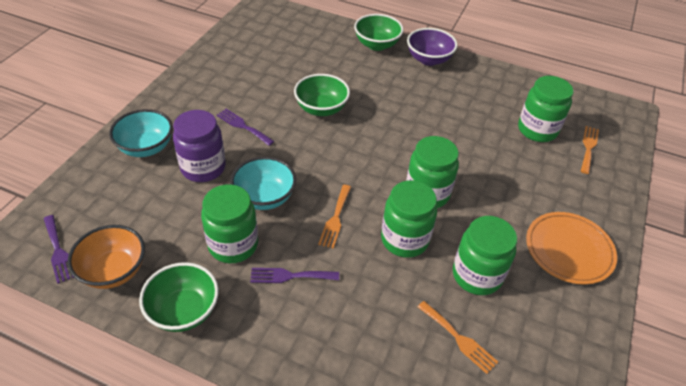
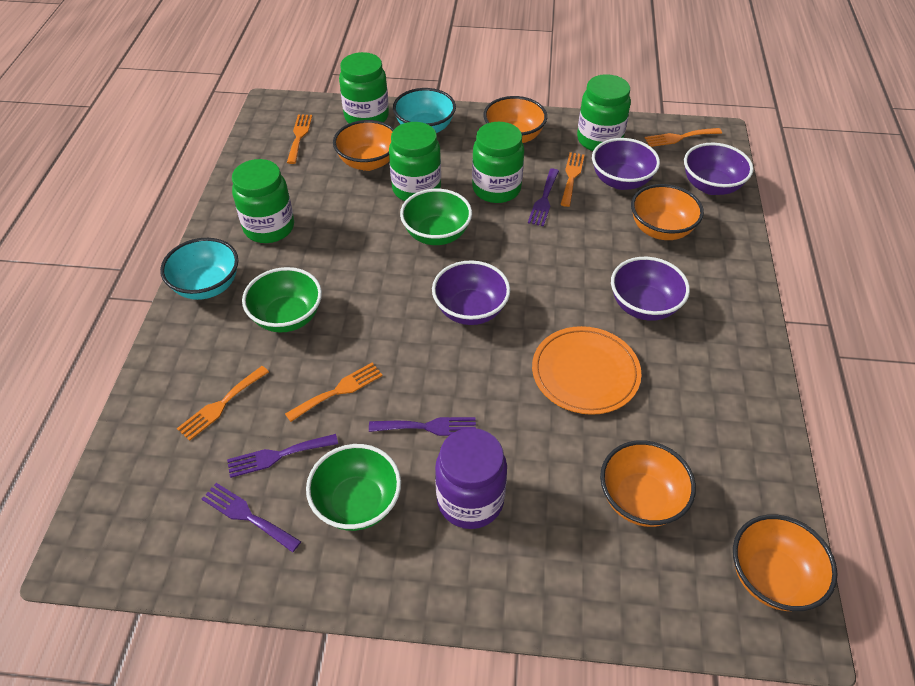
orange bowl: 1 -> 5
orange fork: 3 -> 5
purple bowl: 1 -> 4
purple fork: 3 -> 4

